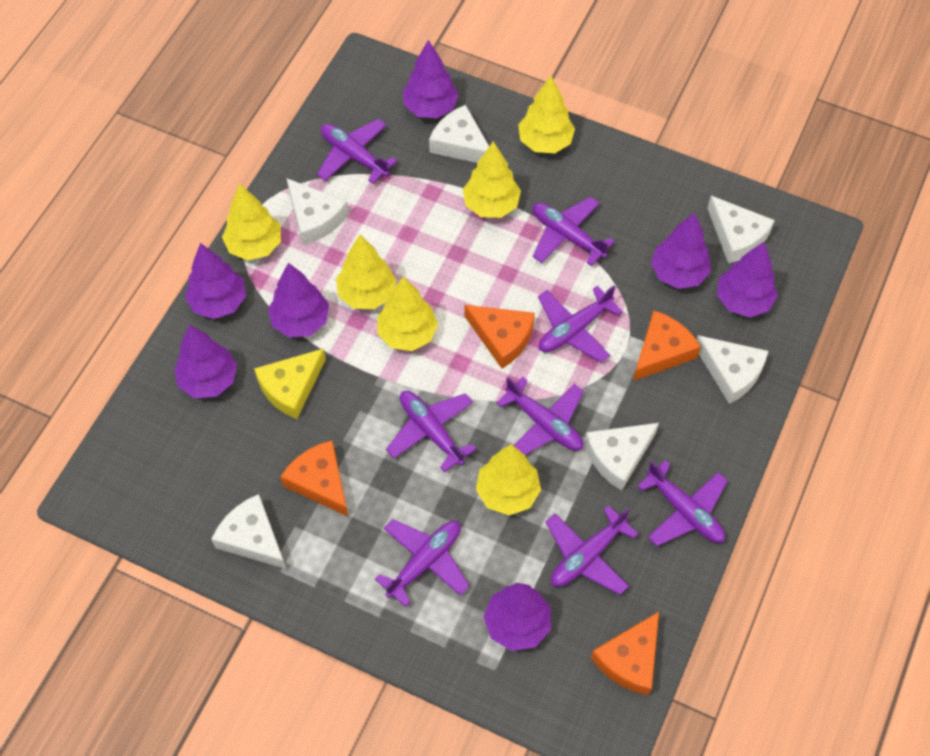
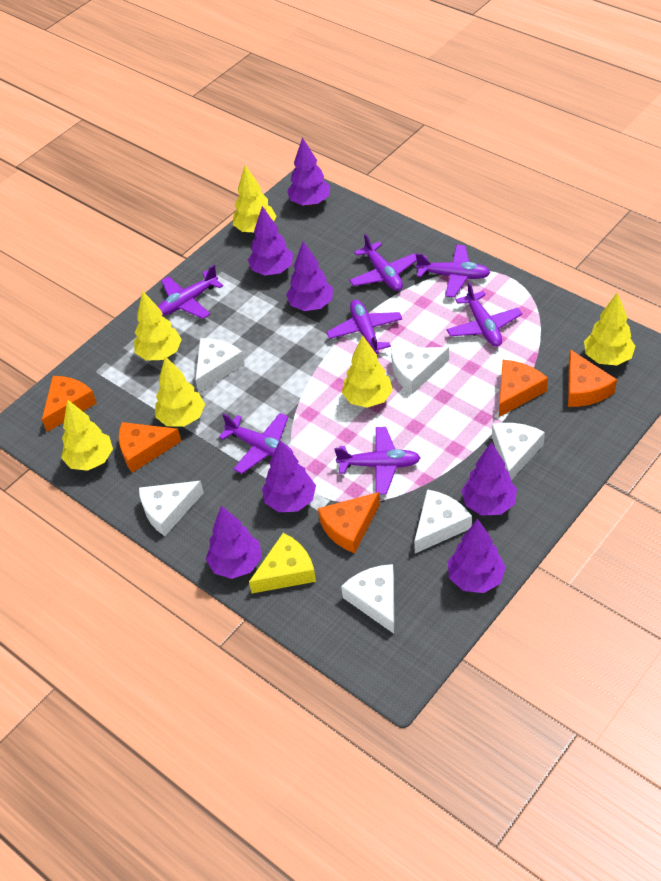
orange cheese: 4 -> 5
purple plane: 8 -> 7

